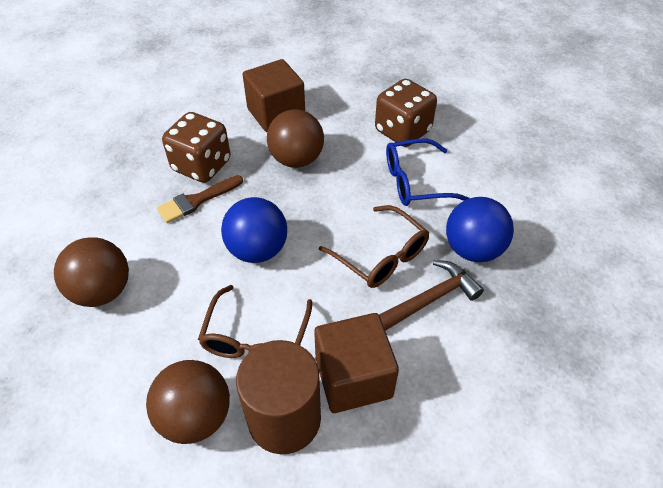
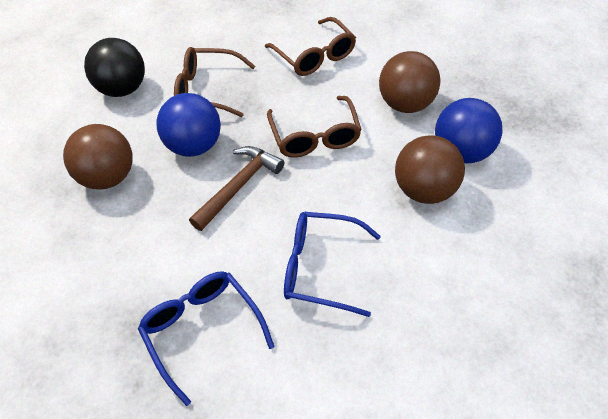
black ball: 0 -> 1
blue glasses: 1 -> 2
brown brush: 1 -> 0
brown cube: 2 -> 0
brown cylinder: 1 -> 0
brown dice: 2 -> 0
brown glasses: 2 -> 3

